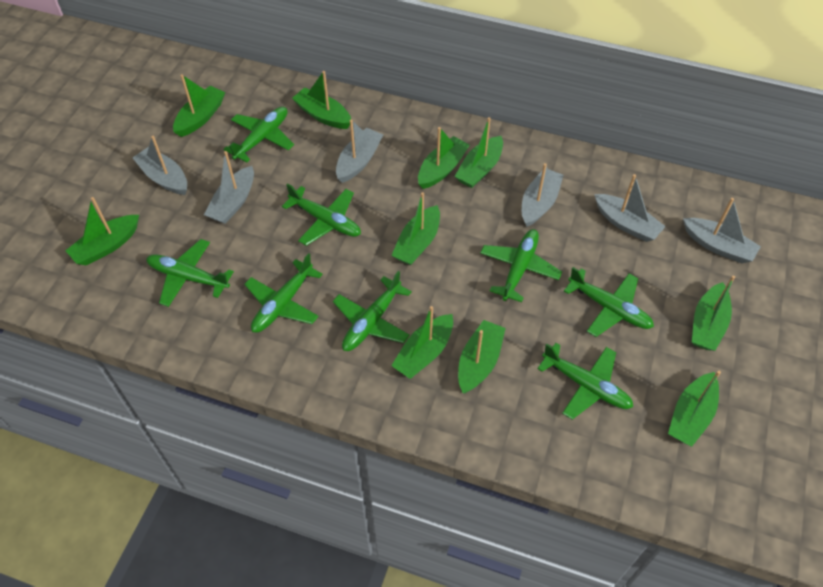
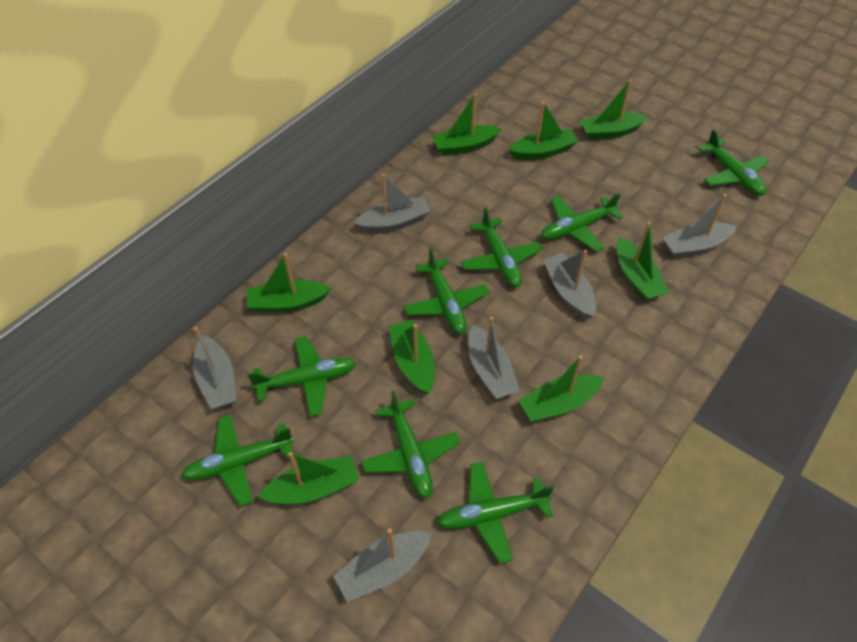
green boat: 10 -> 8

